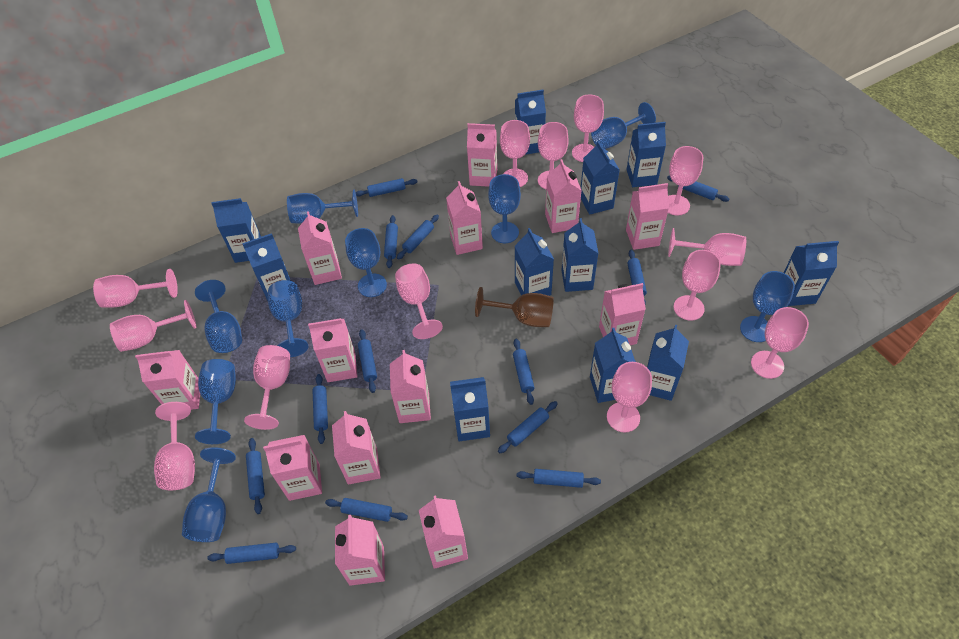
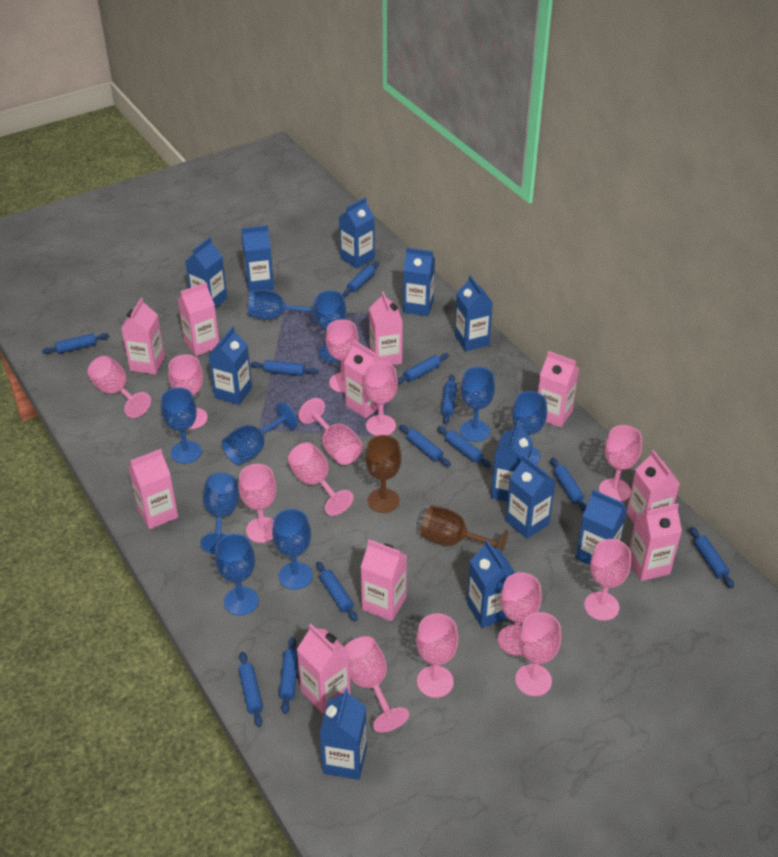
blue rolling pin: 13 -> 12
brown goblet: 1 -> 2
pink carton: 13 -> 10

